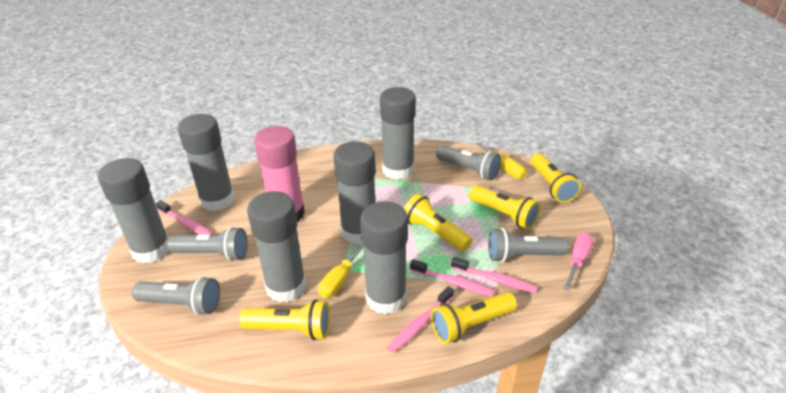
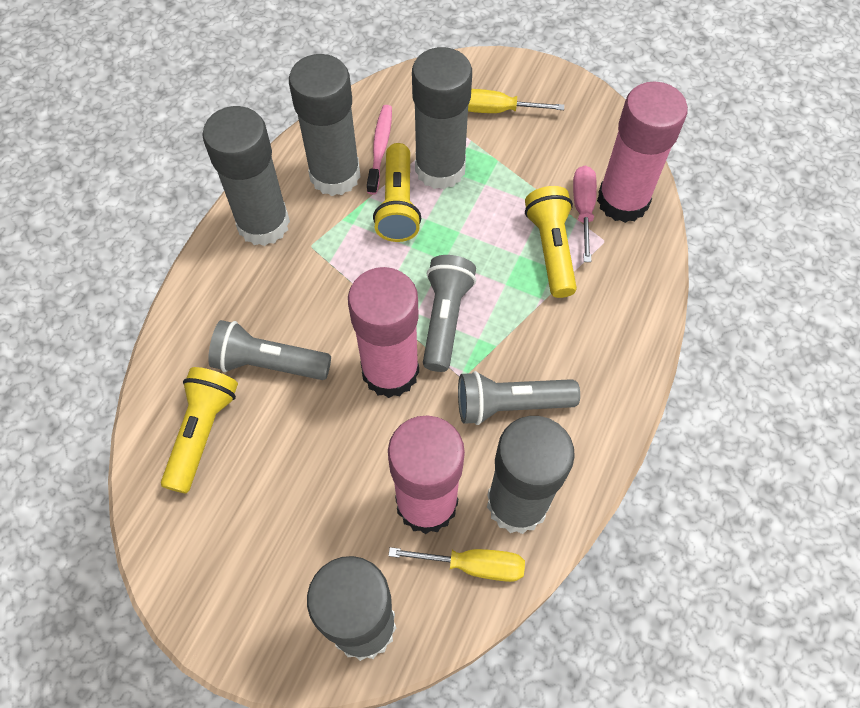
grey flashlight: 4 -> 3
grey glue stick: 6 -> 5
pink glue stick: 1 -> 3
pink toothbrush: 4 -> 1
yellow flashlight: 5 -> 3

